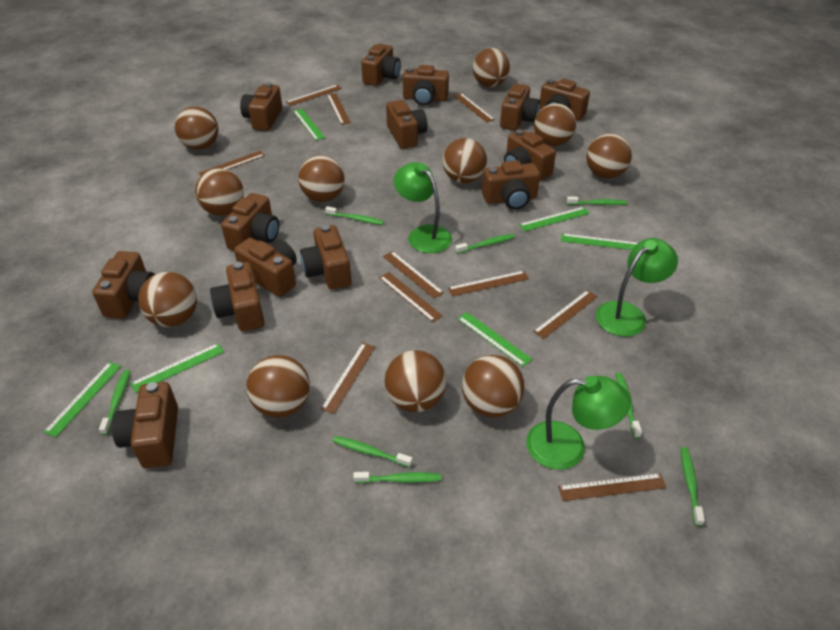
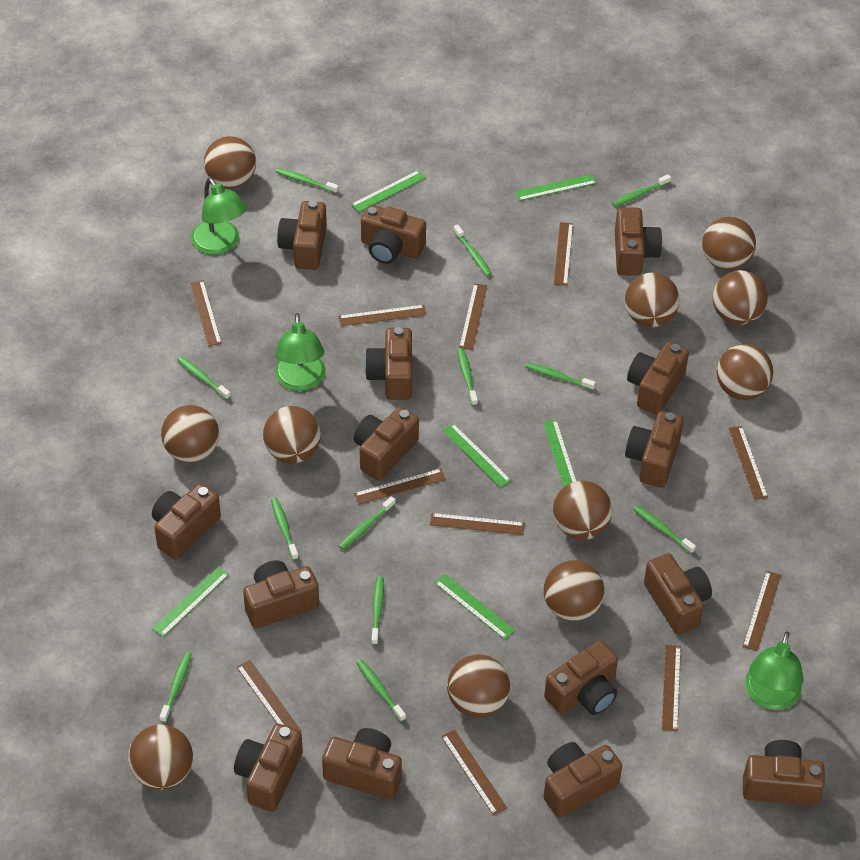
brown camera: 14 -> 15
brown ruler: 10 -> 11
green toothbrush: 8 -> 12

